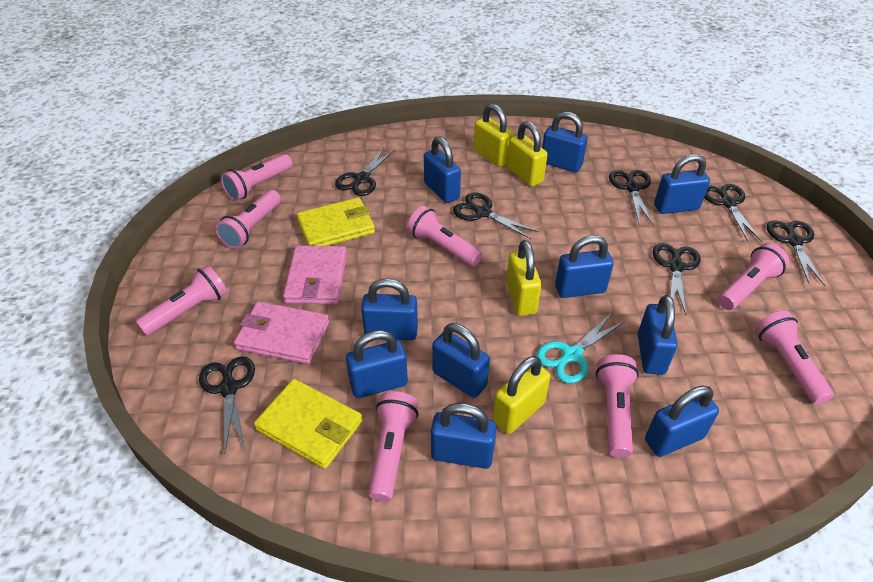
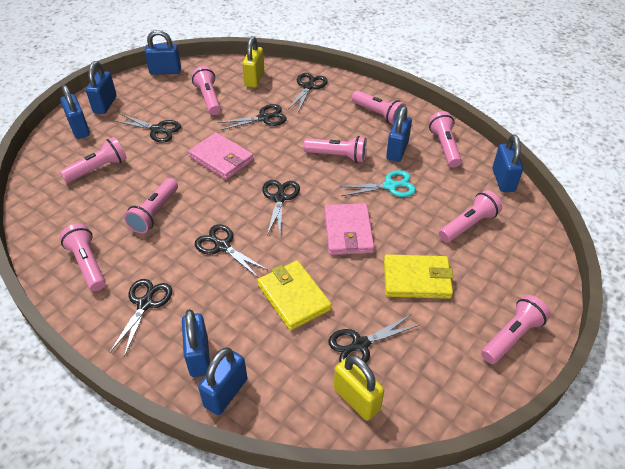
blue padlock: 10 -> 7
pink flashlight: 8 -> 9
yellow padlock: 4 -> 2

